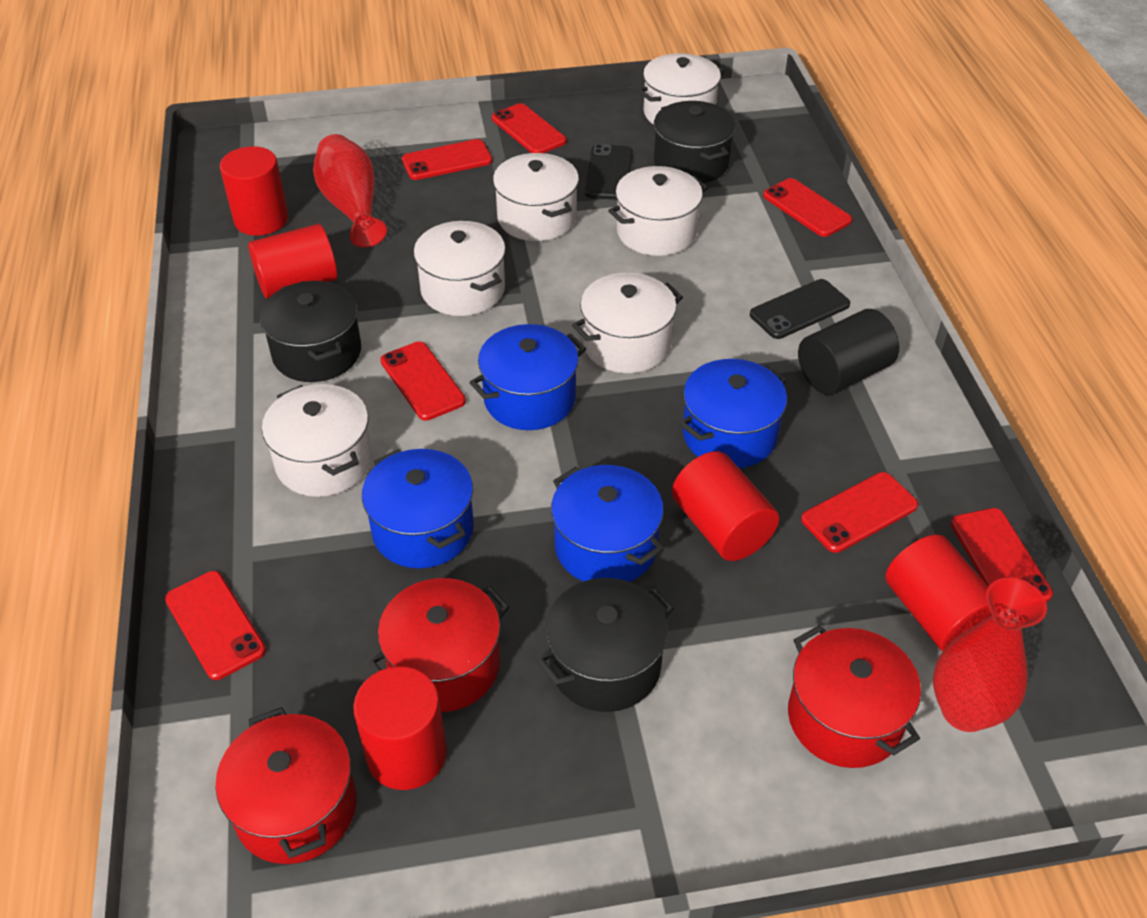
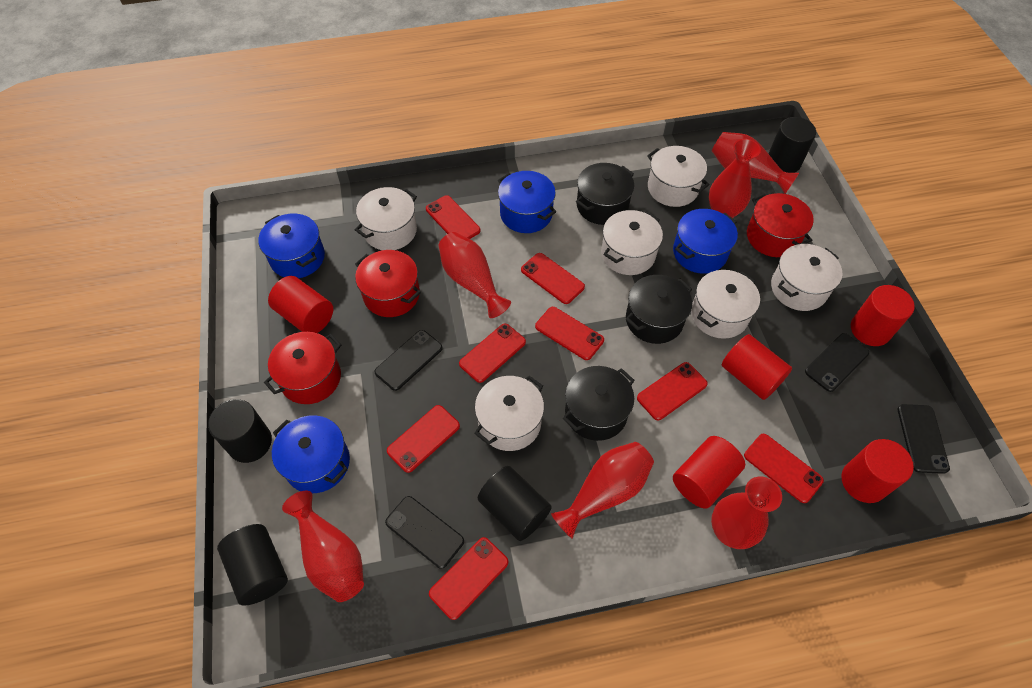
black cylinder: 1 -> 4
black phone: 2 -> 4
red phone: 7 -> 8
red vase: 2 -> 6

